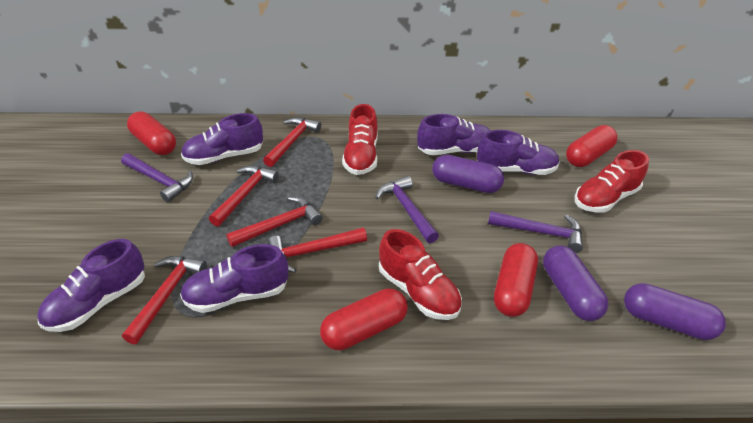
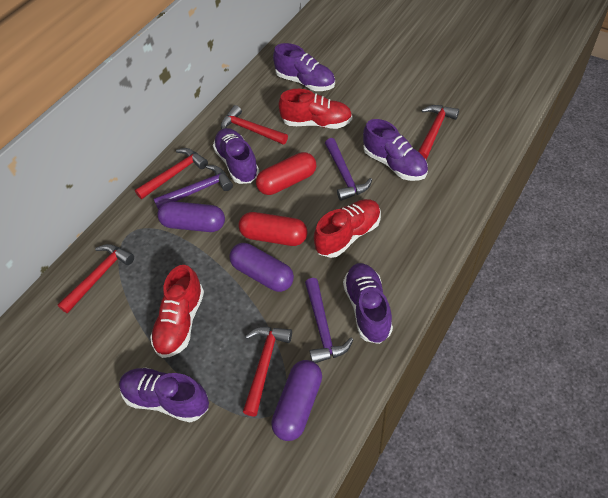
red capsule: 4 -> 2

